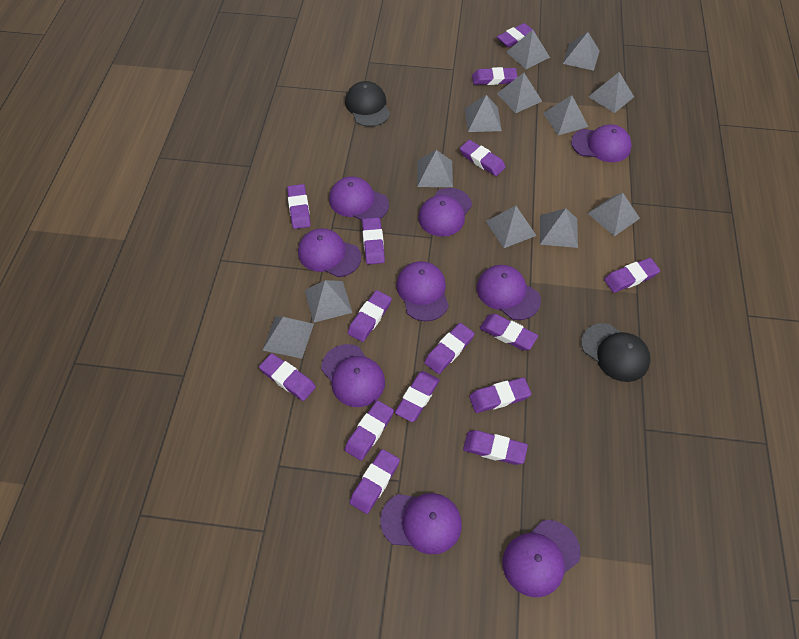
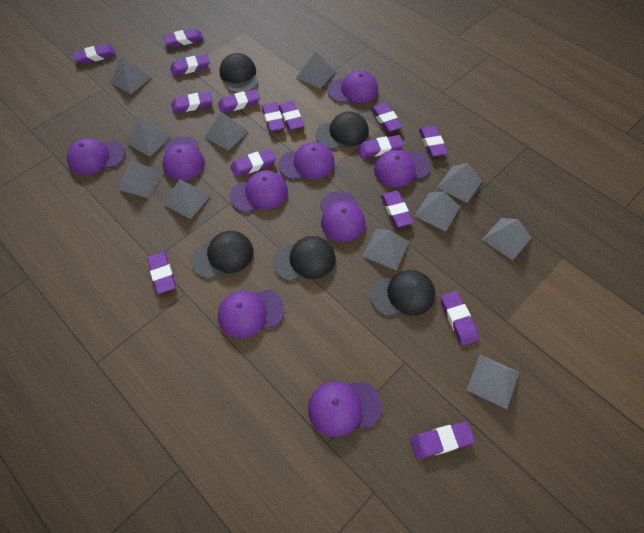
black cap: 2 -> 5
grey pyramid: 12 -> 11

